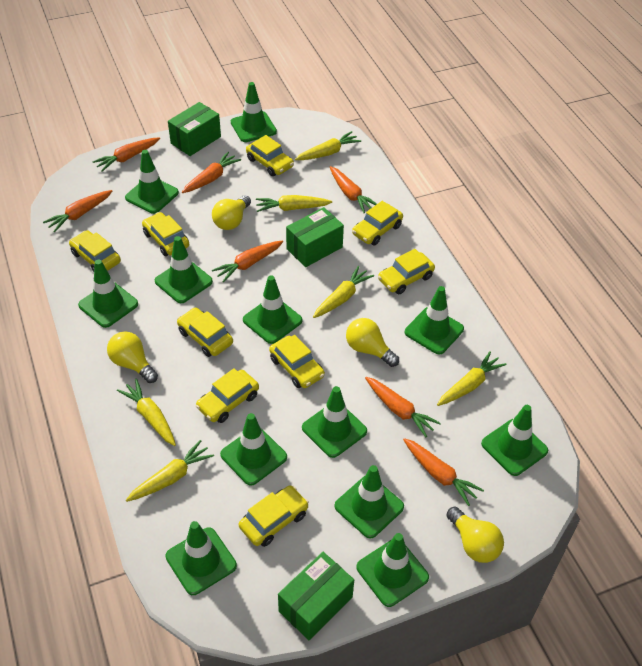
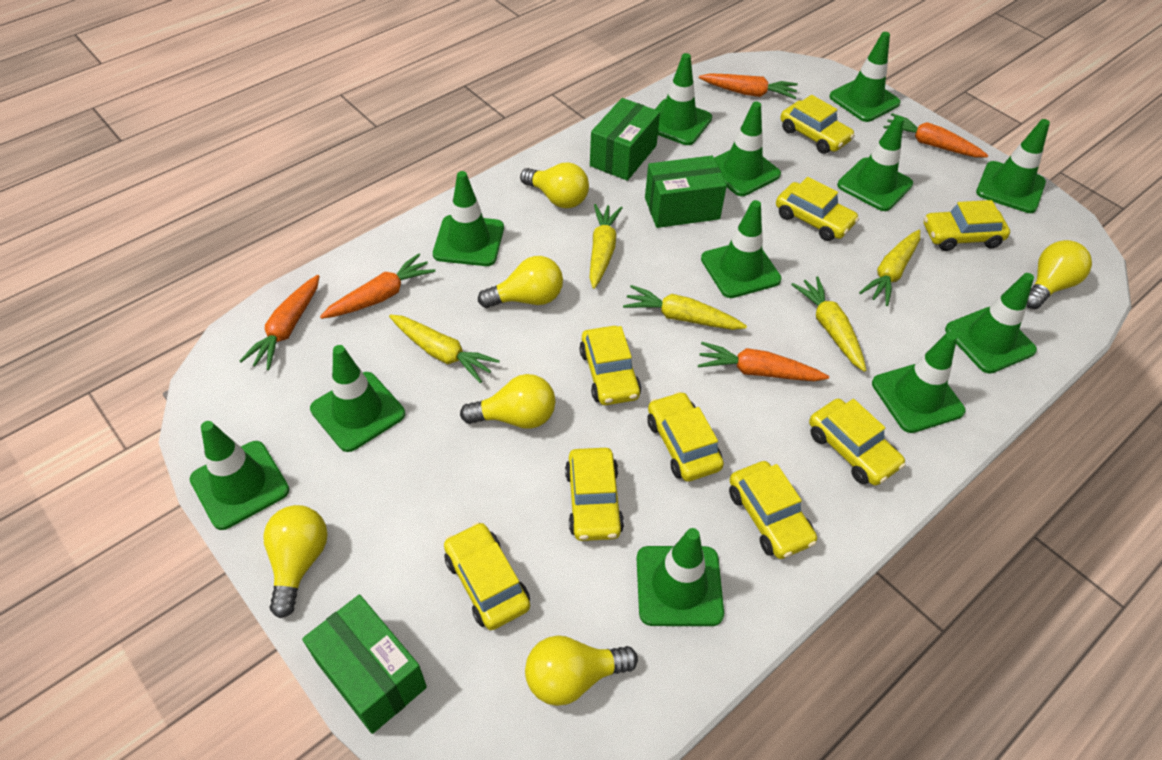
orange carrot: 7 -> 5
yellow carrot: 6 -> 5
yellow light bulb: 4 -> 6

